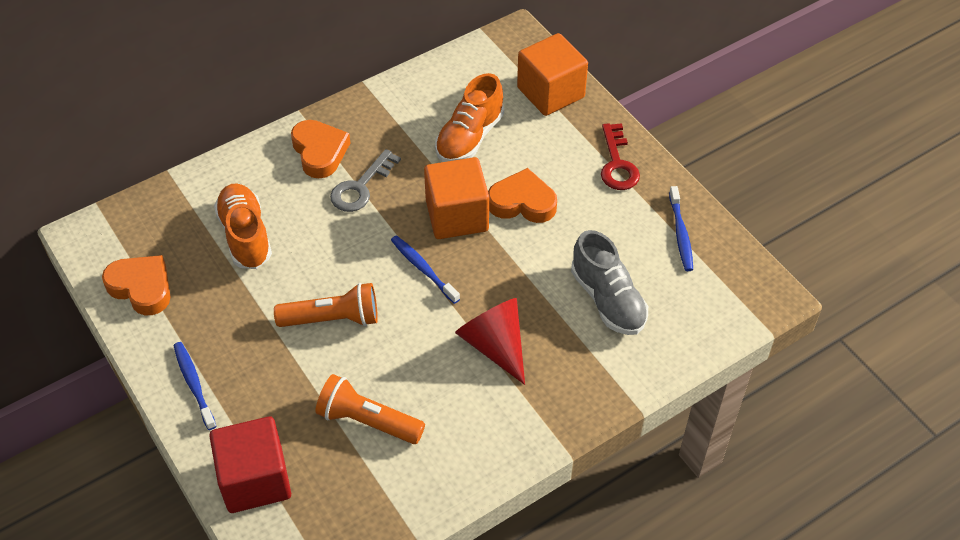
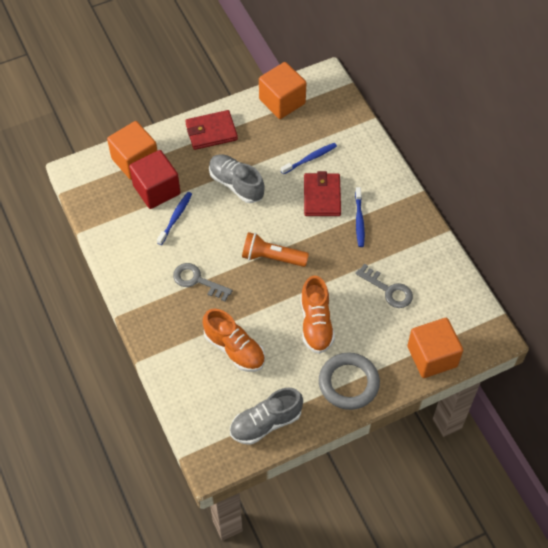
grey key: 1 -> 2
grey ring: 0 -> 1
grey shoe: 1 -> 2
orange cube: 2 -> 3
orange flashlight: 2 -> 1
orange heart: 3 -> 0
red cone: 1 -> 0
red key: 1 -> 0
red wallet: 0 -> 2

